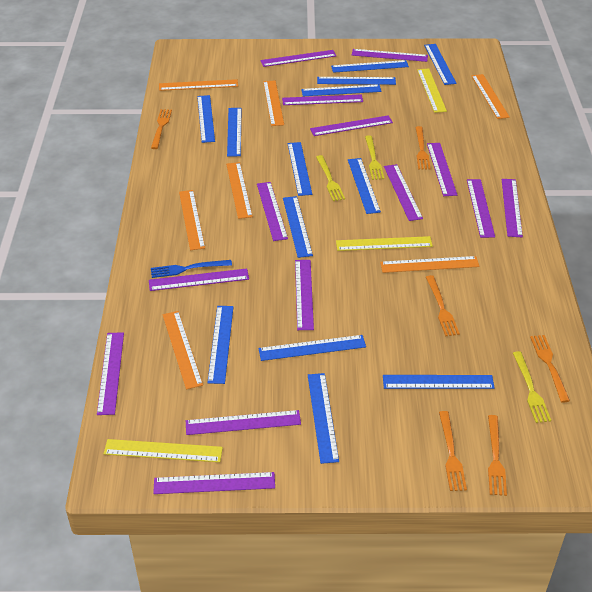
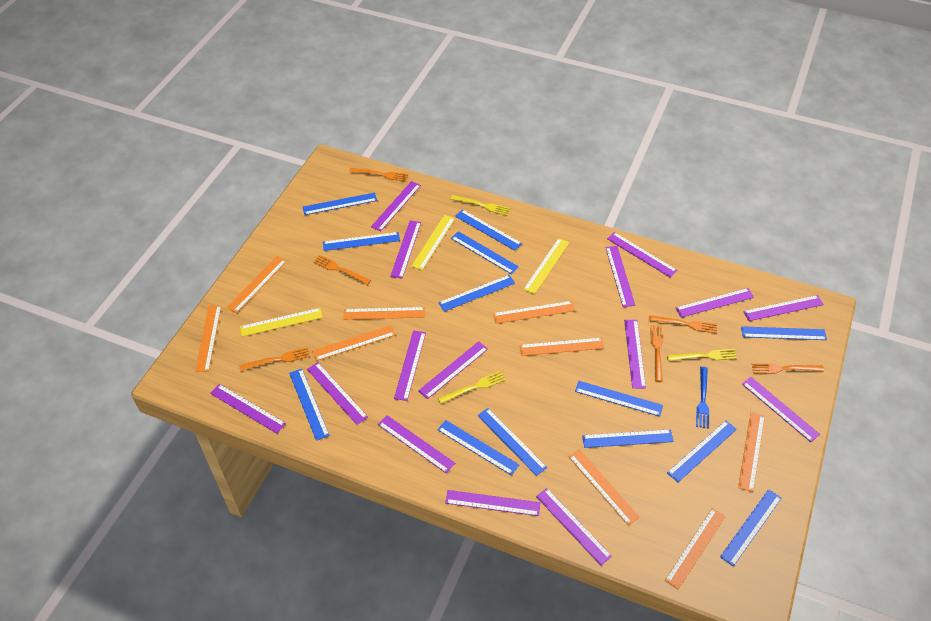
orange ruler: 7 -> 9
purple ruler: 14 -> 15

